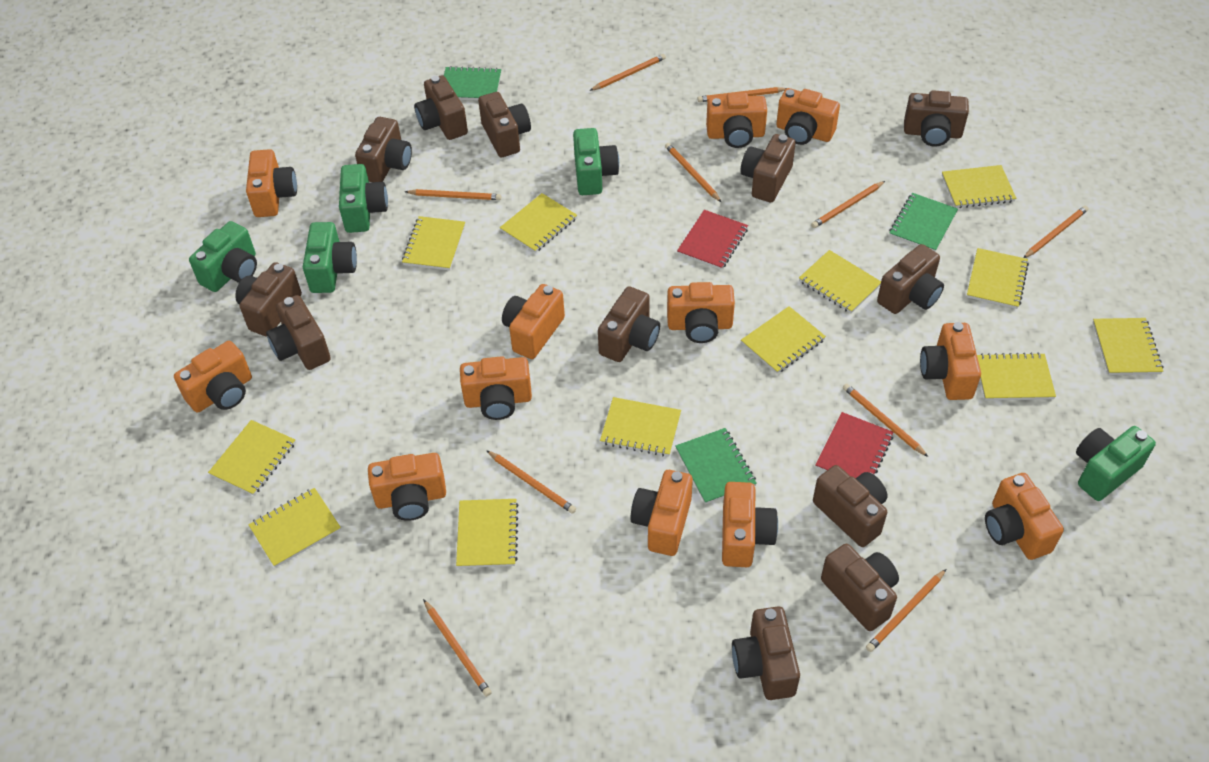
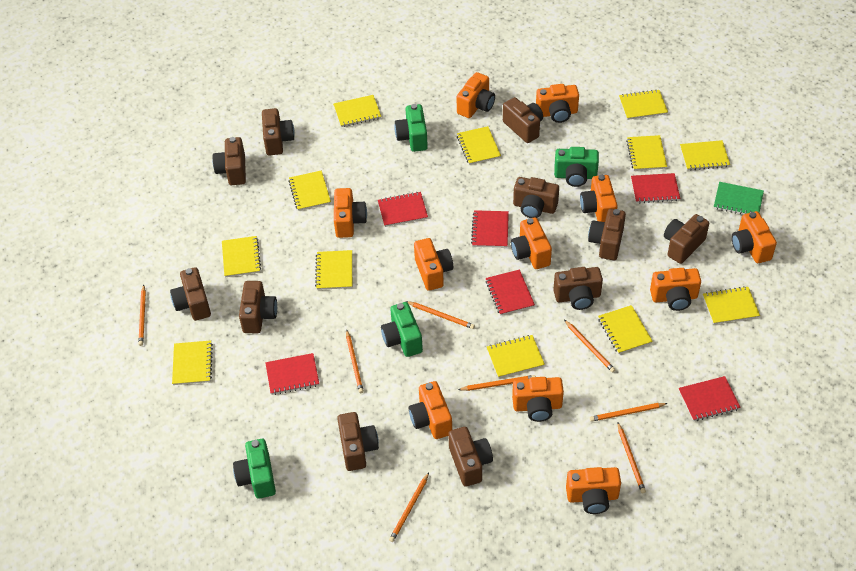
brown camera: 12 -> 11
green camera: 5 -> 4
green notebook: 3 -> 1
orange camera: 12 -> 11
orange pencil: 10 -> 8
red notebook: 2 -> 6

